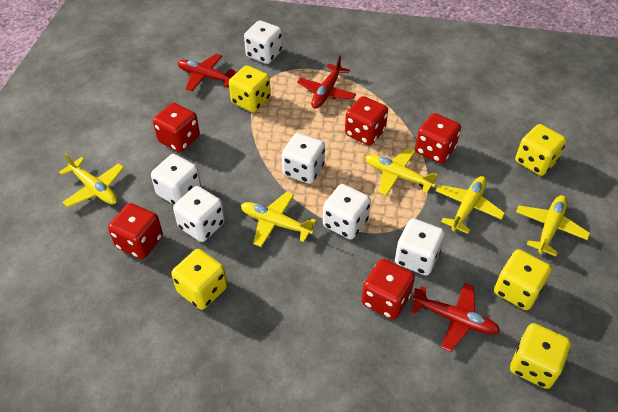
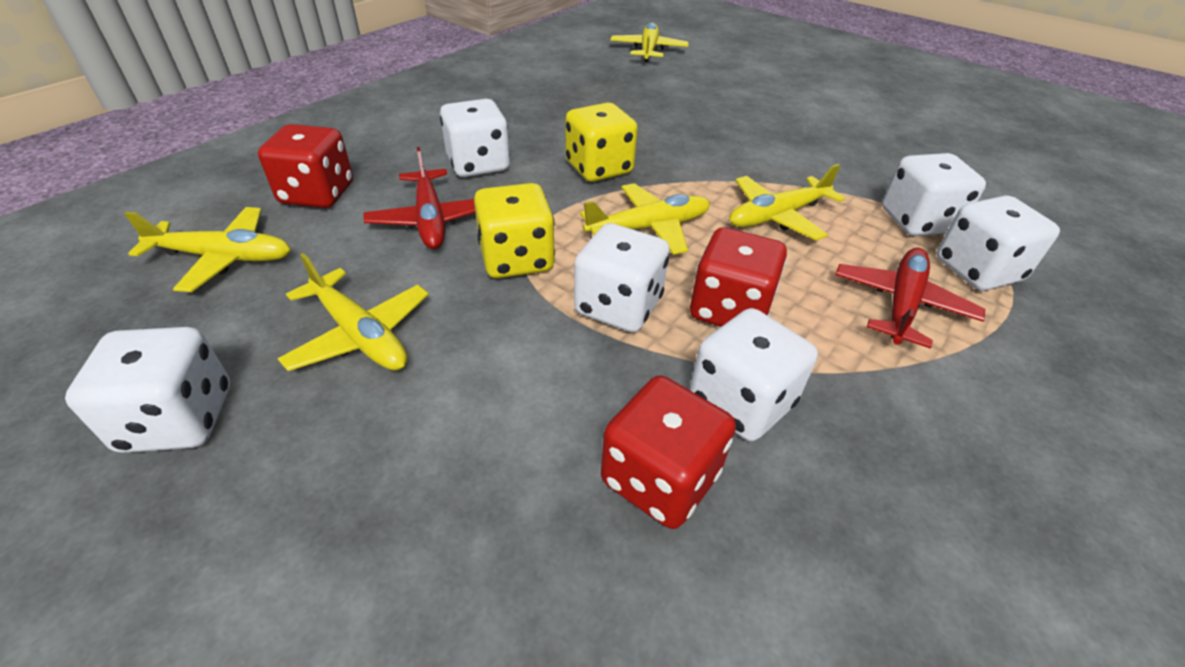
red dice: 5 -> 3
red plane: 3 -> 2
yellow dice: 5 -> 2

